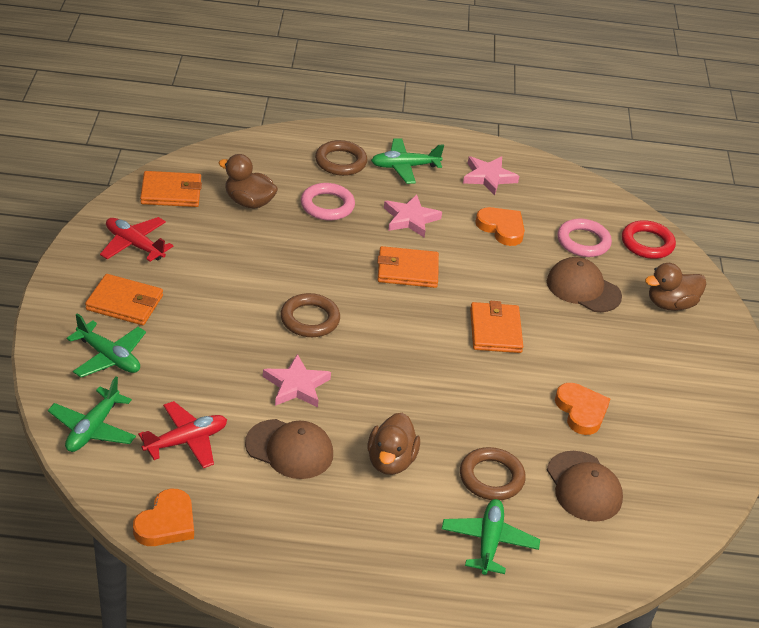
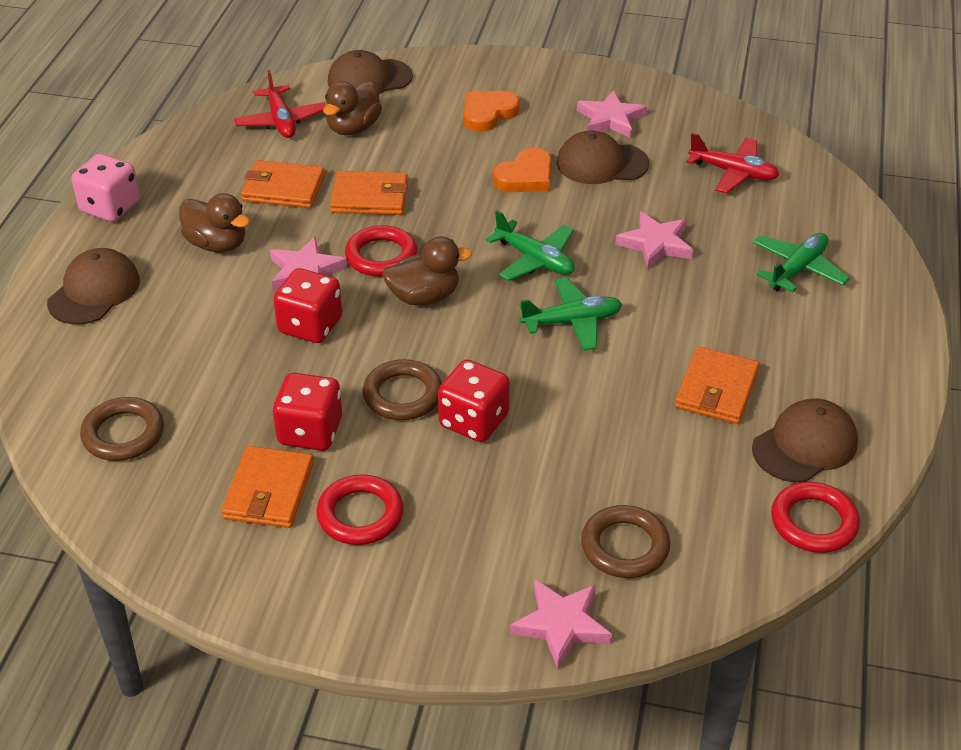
brown cap: 3 -> 4
green plane: 4 -> 3
orange heart: 3 -> 2
pink dice: 0 -> 1
pink ring: 2 -> 0
pink star: 3 -> 4
red dice: 0 -> 3
red ring: 1 -> 3

